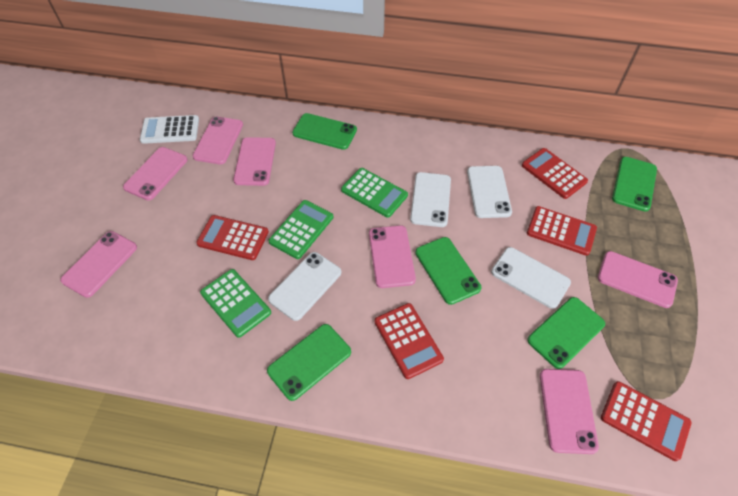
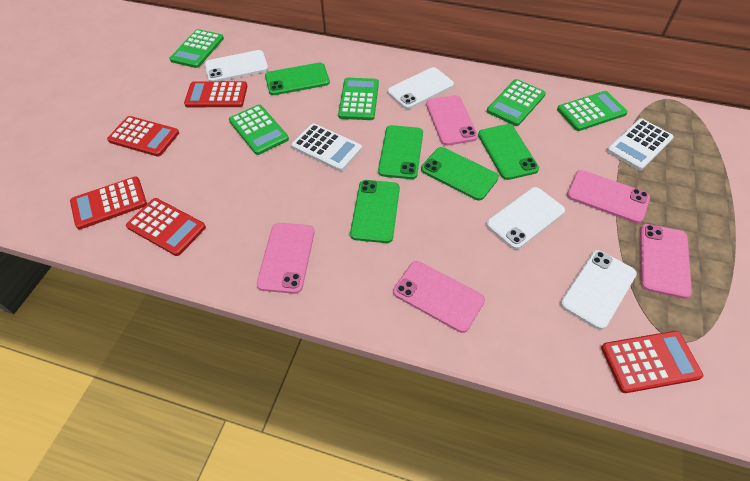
green calculator: 3 -> 5
pink phone: 7 -> 5
white calculator: 1 -> 2

